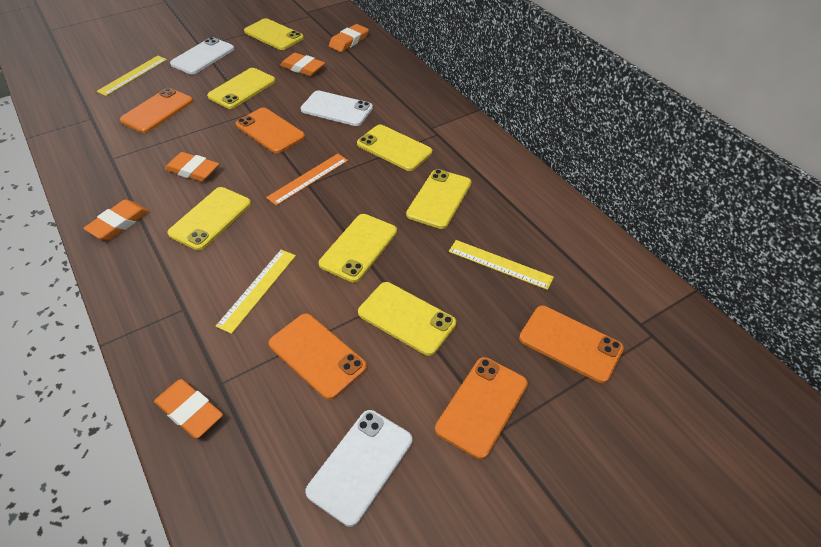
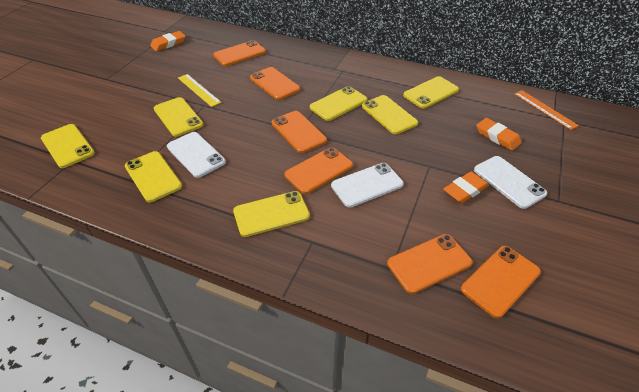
orange eraser: 5 -> 3
orange phone: 5 -> 6
yellow ruler: 3 -> 1

